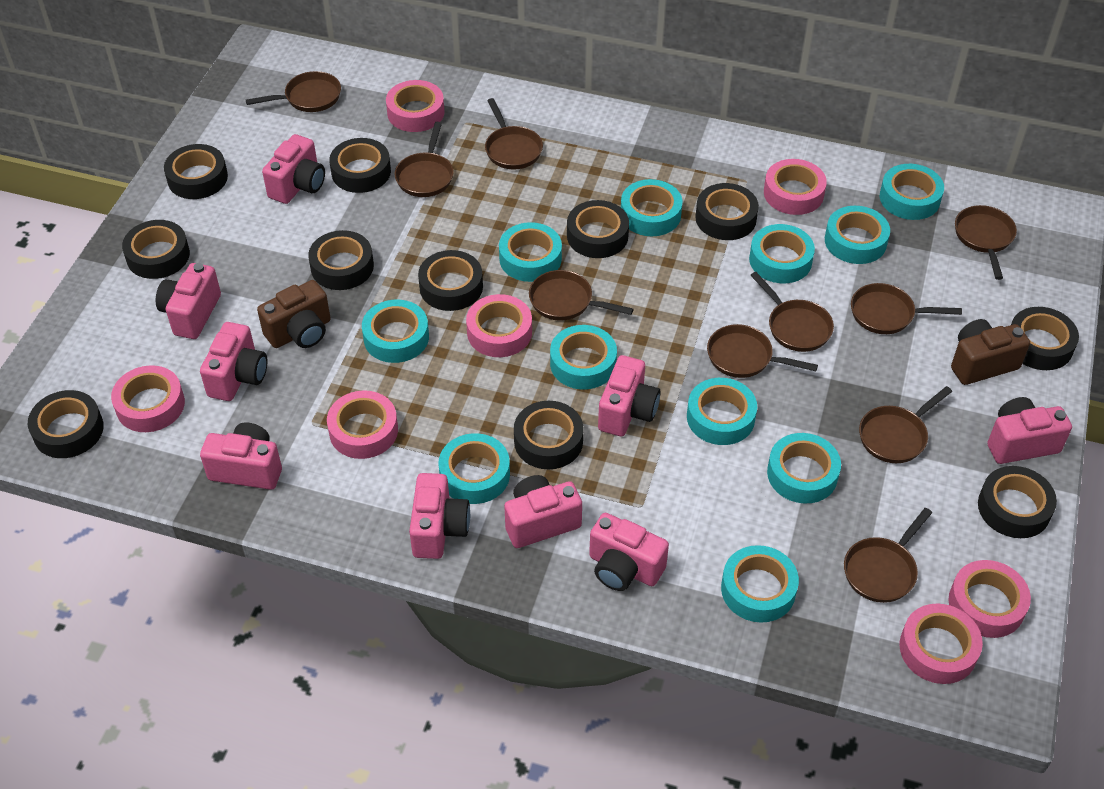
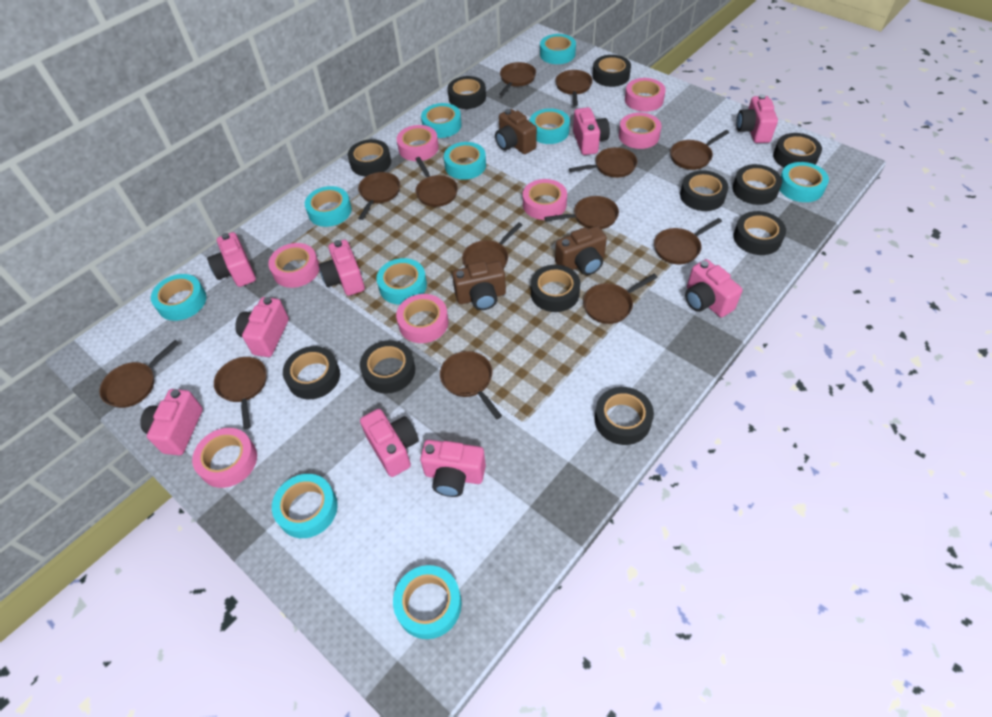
brown camera: 2 -> 3
brown pan: 10 -> 13
turquoise tape: 11 -> 10

